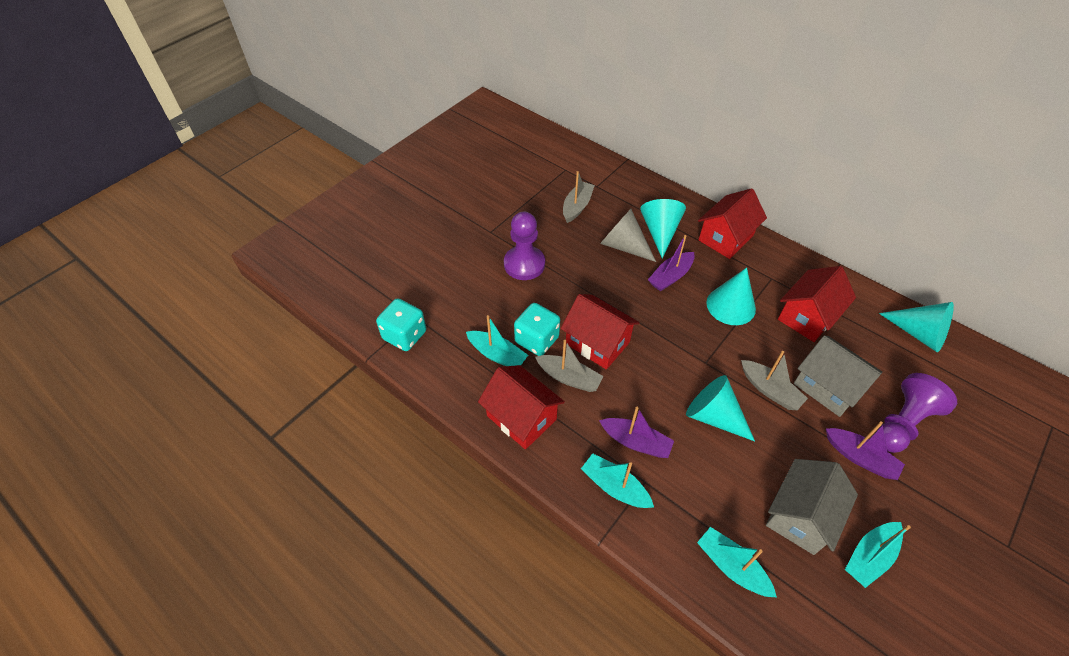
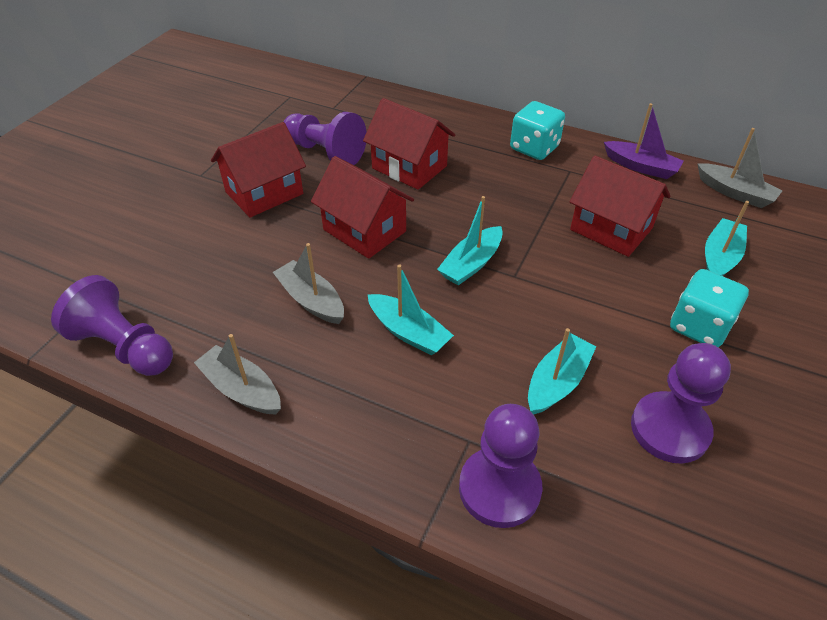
grey cone: 1 -> 0
grey house: 2 -> 0
purple boat: 3 -> 1
purple pawn: 2 -> 4
turquoise cone: 4 -> 0

